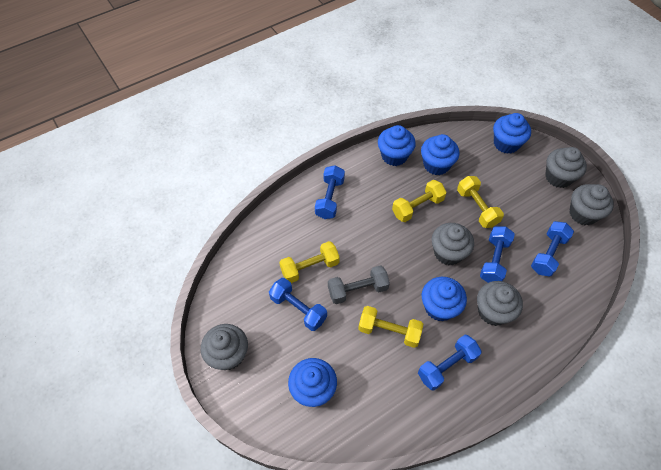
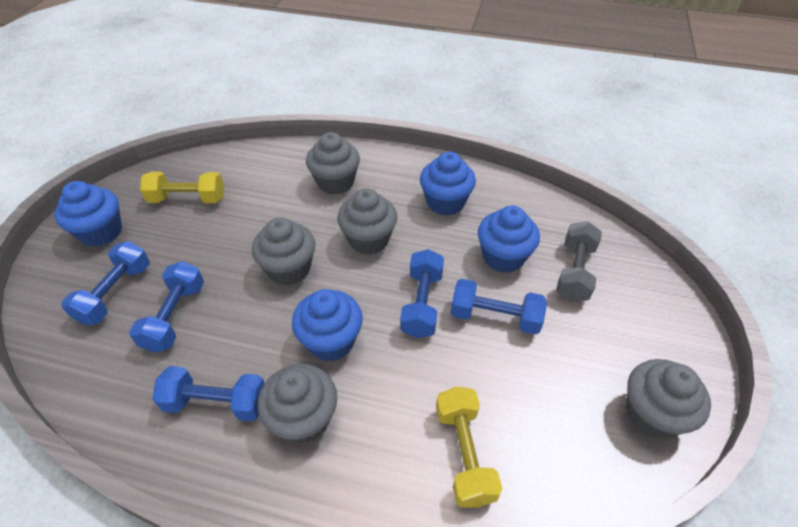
blue cupcake: 5 -> 4
yellow dumbbell: 4 -> 2

